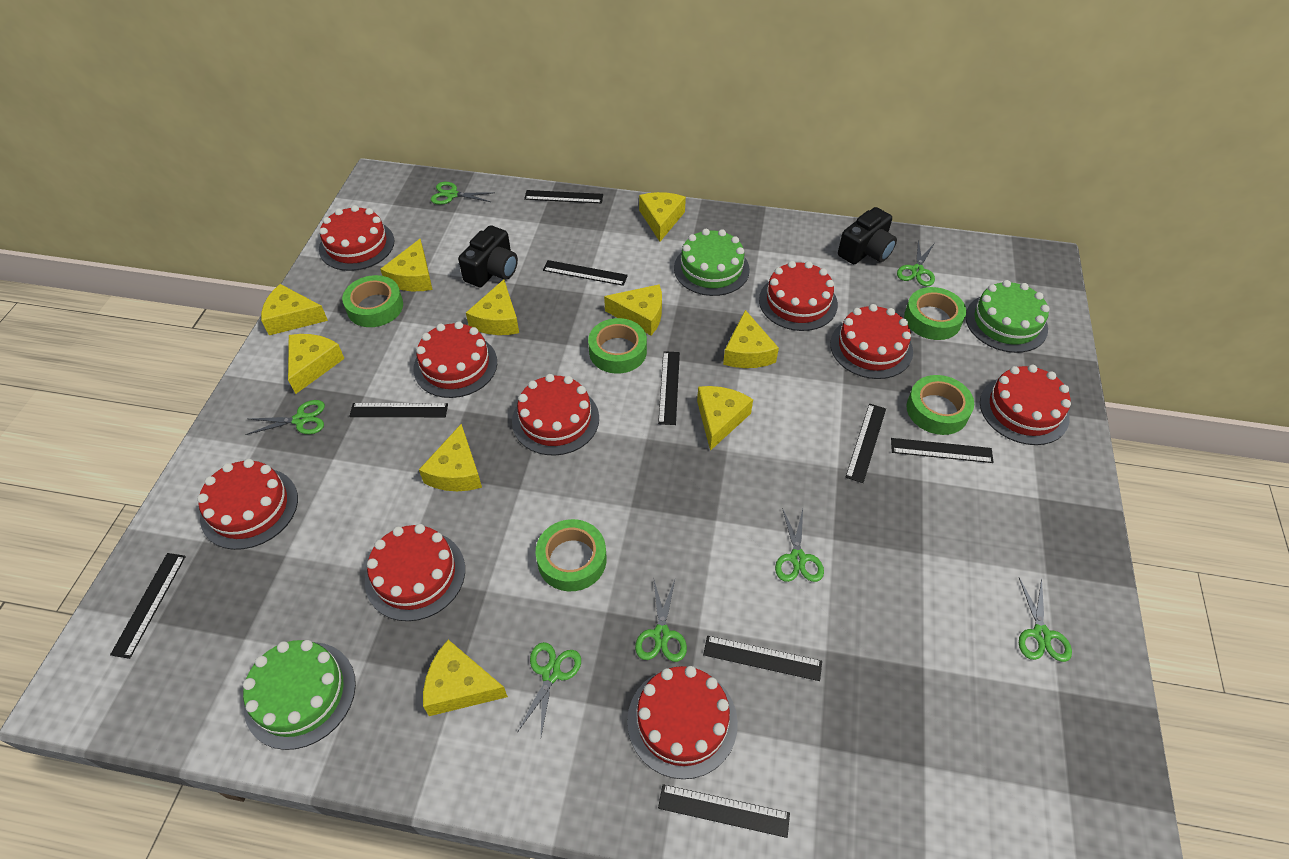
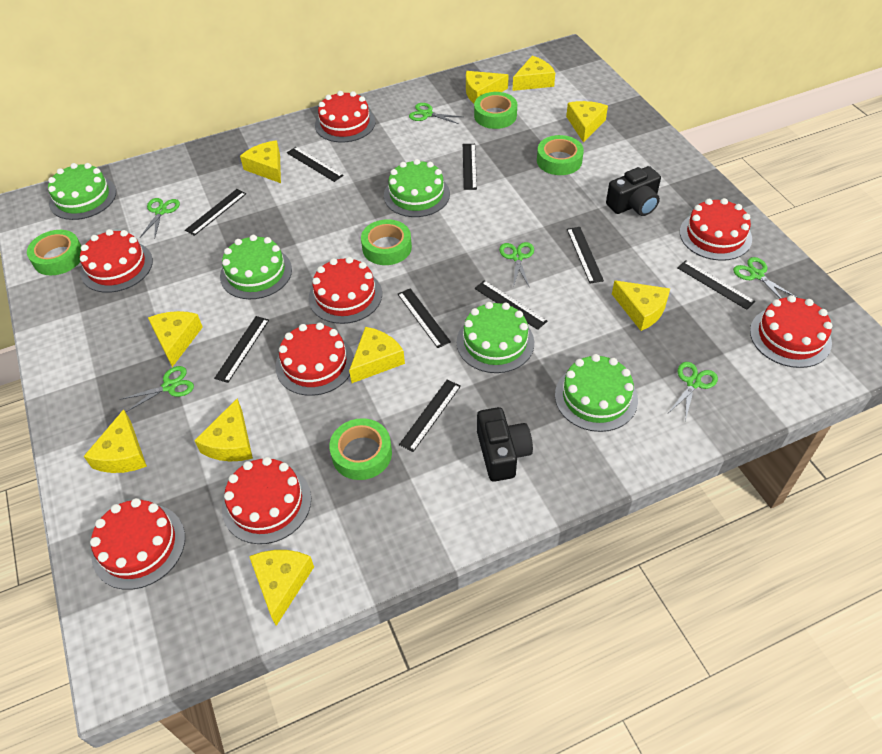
green cake: 3 -> 5
green scissors: 7 -> 6
red cake: 9 -> 8

